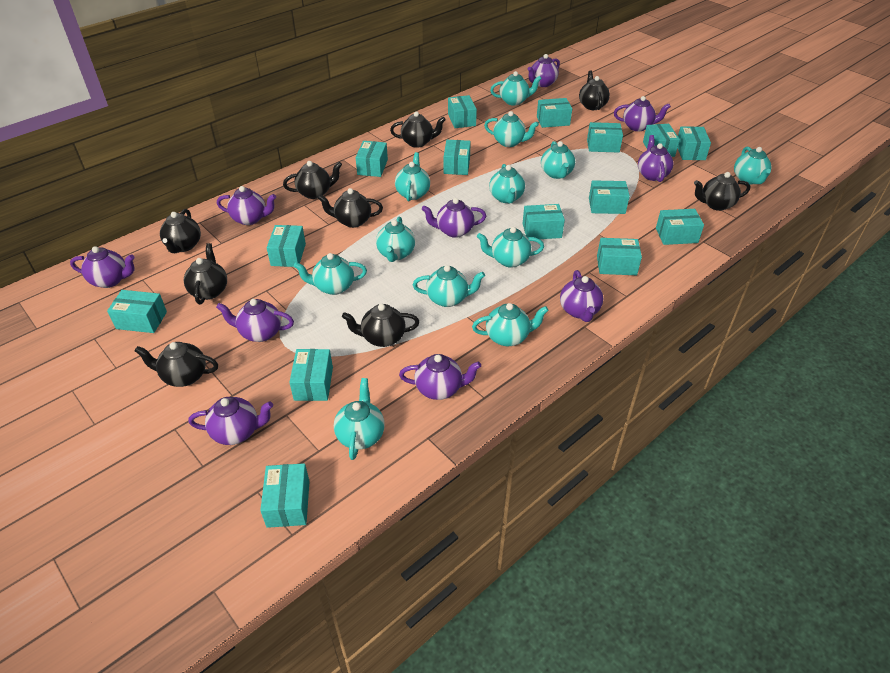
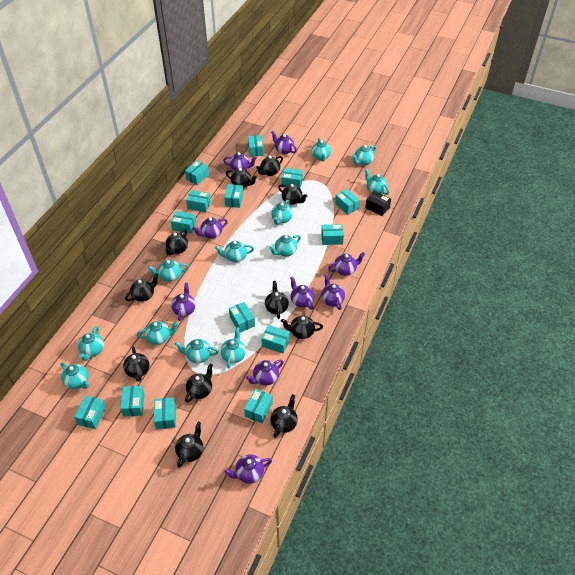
black box: 0 -> 1
black teapot: 9 -> 11
purple teapot: 10 -> 9
turquoise box: 15 -> 14

